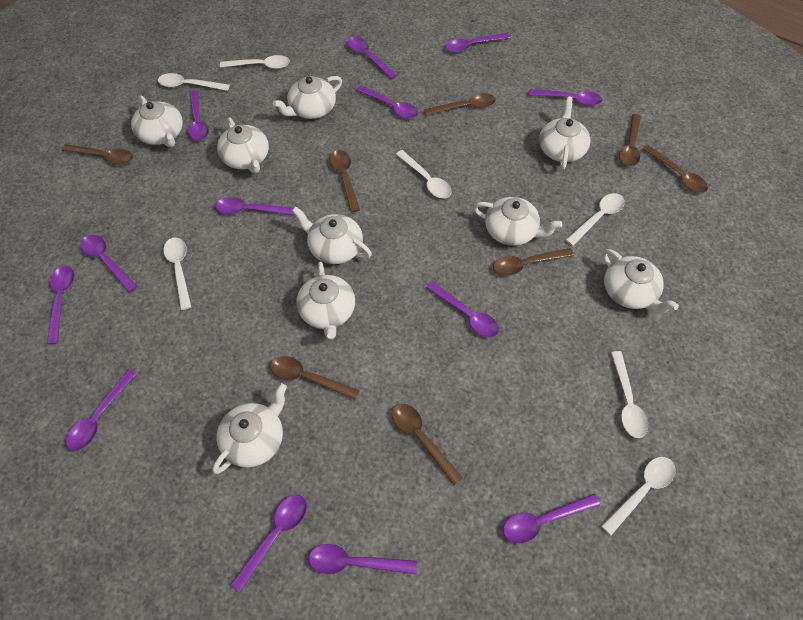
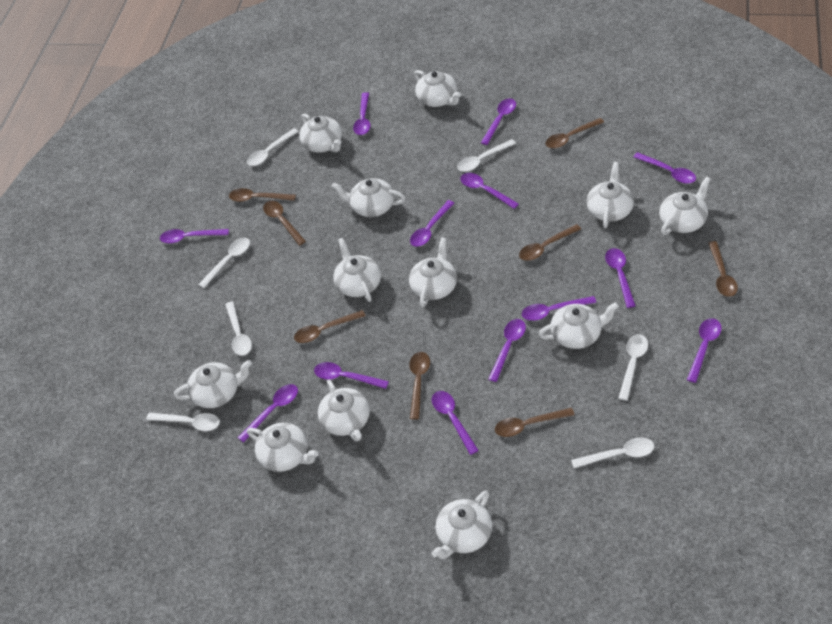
white teapot: 9 -> 12

